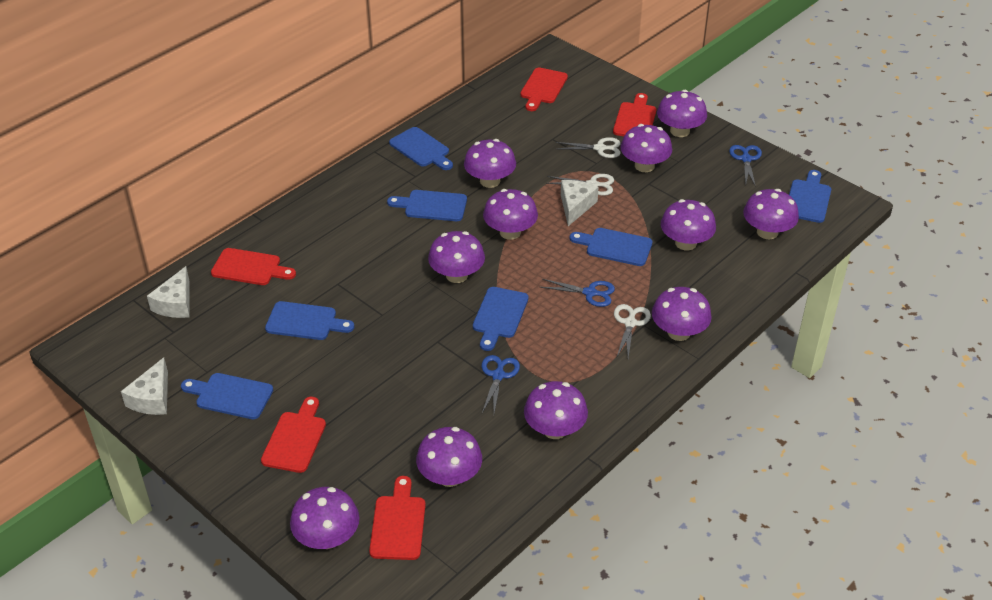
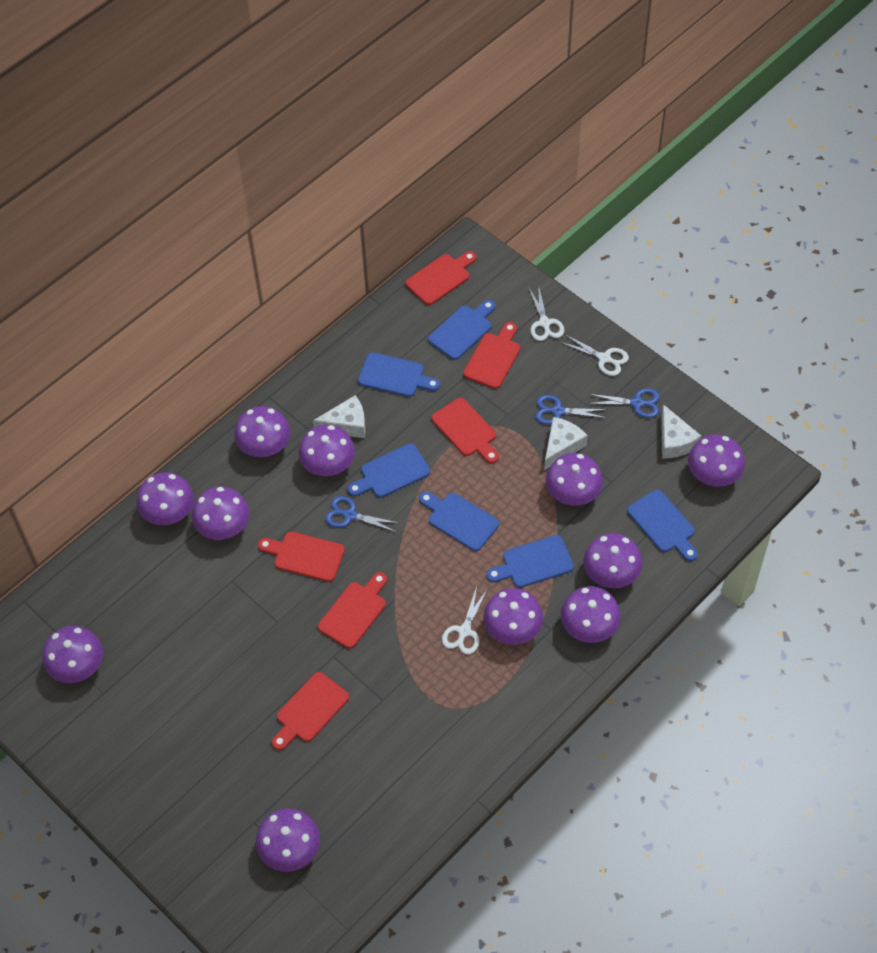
blue cutting board: 7 -> 6
red cutting board: 5 -> 6

